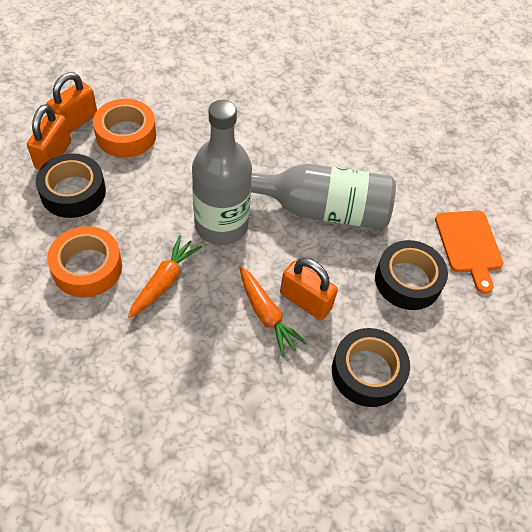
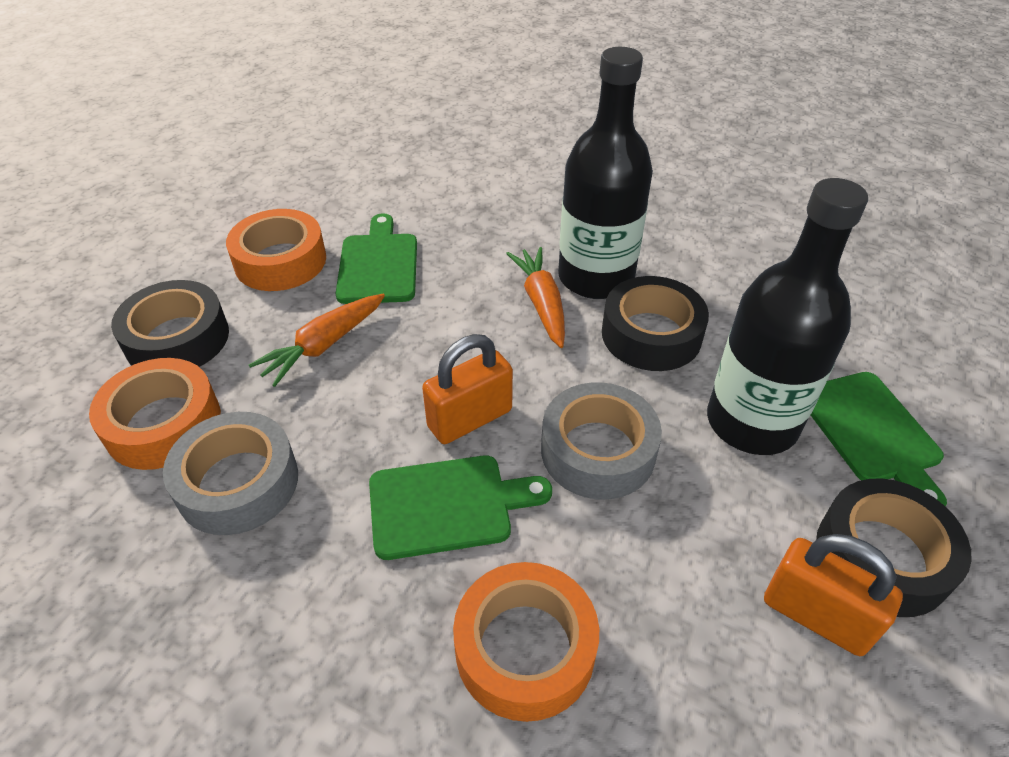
black bottle: 0 -> 2
green cutting board: 0 -> 3
grey bottle: 2 -> 0
grey tape: 0 -> 2
orange cutting board: 1 -> 0
orange padlock: 3 -> 2
orange tape: 2 -> 3

